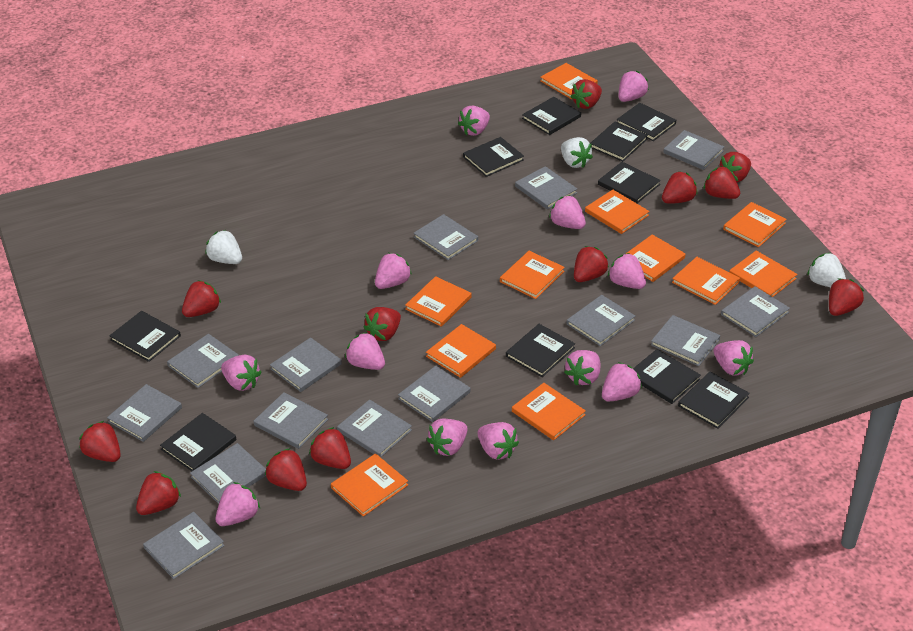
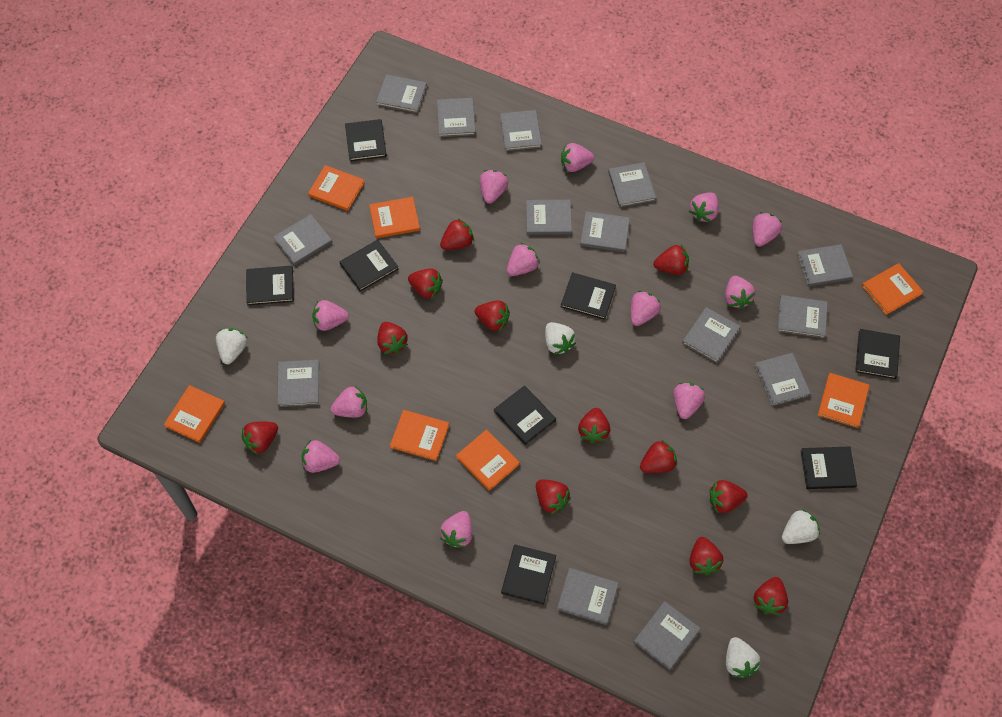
black book: 10 -> 8
orange book: 11 -> 7
pink strawberry: 13 -> 12
white strawberry: 3 -> 4

